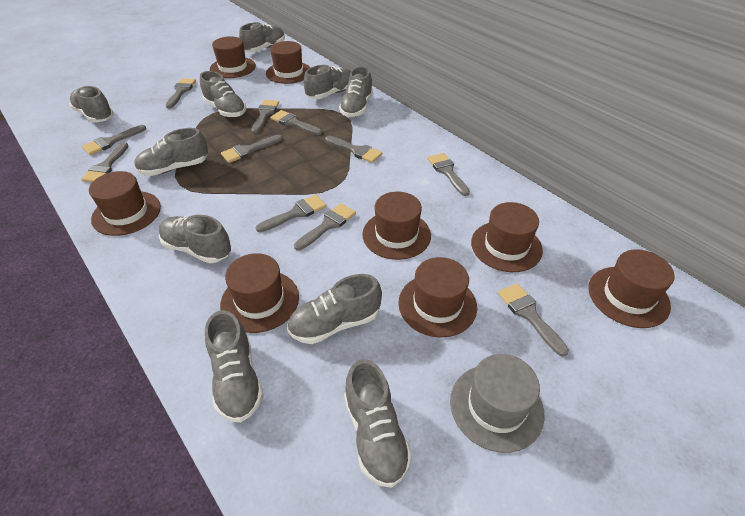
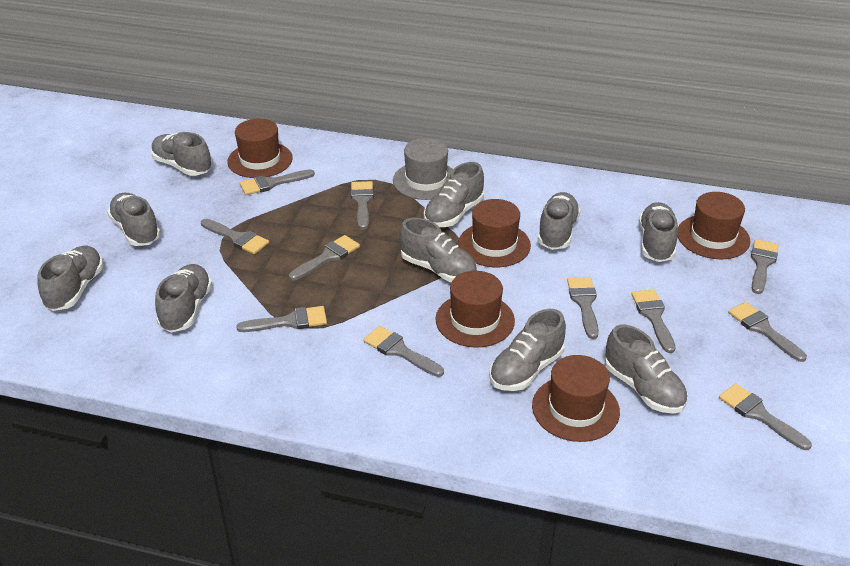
brown hat: 8 -> 5

